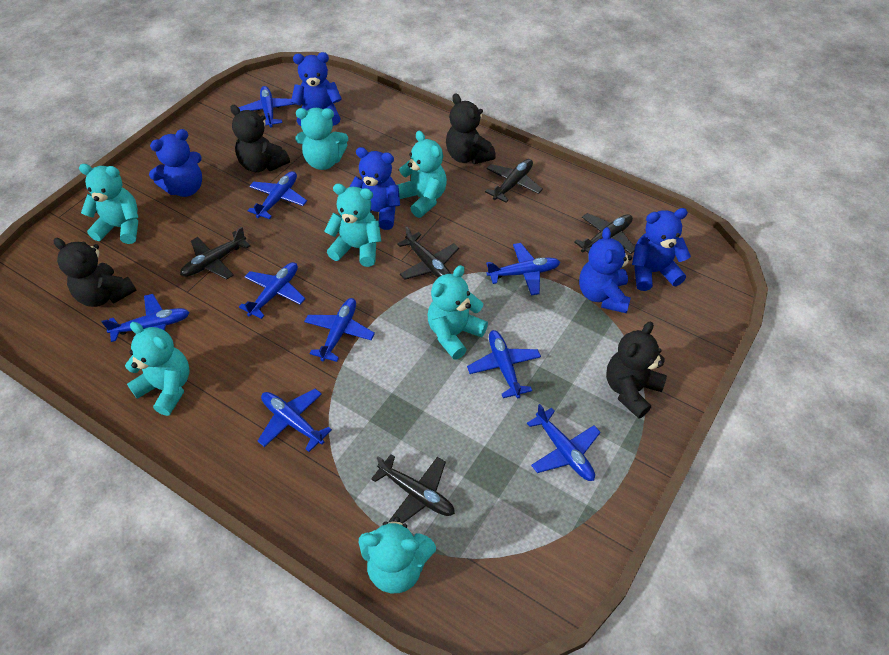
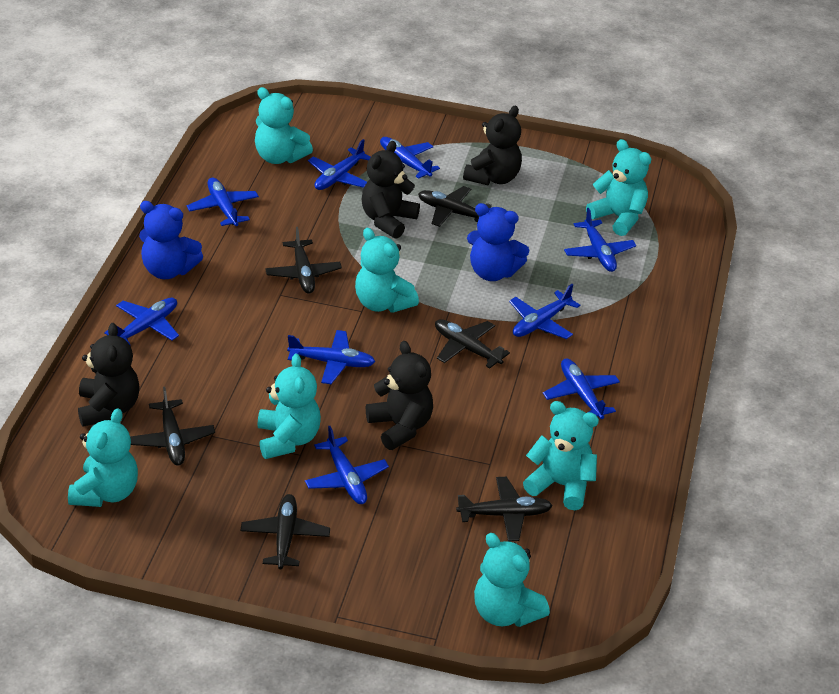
black plane: 5 -> 6
blue teddy bear: 5 -> 2

